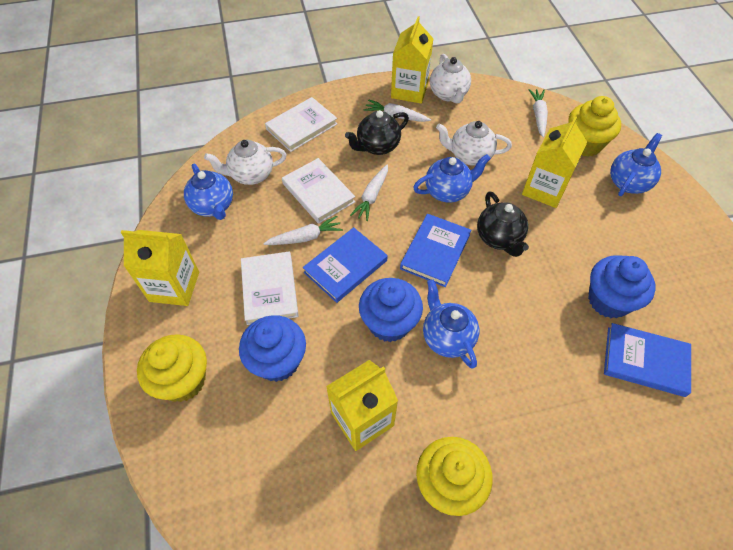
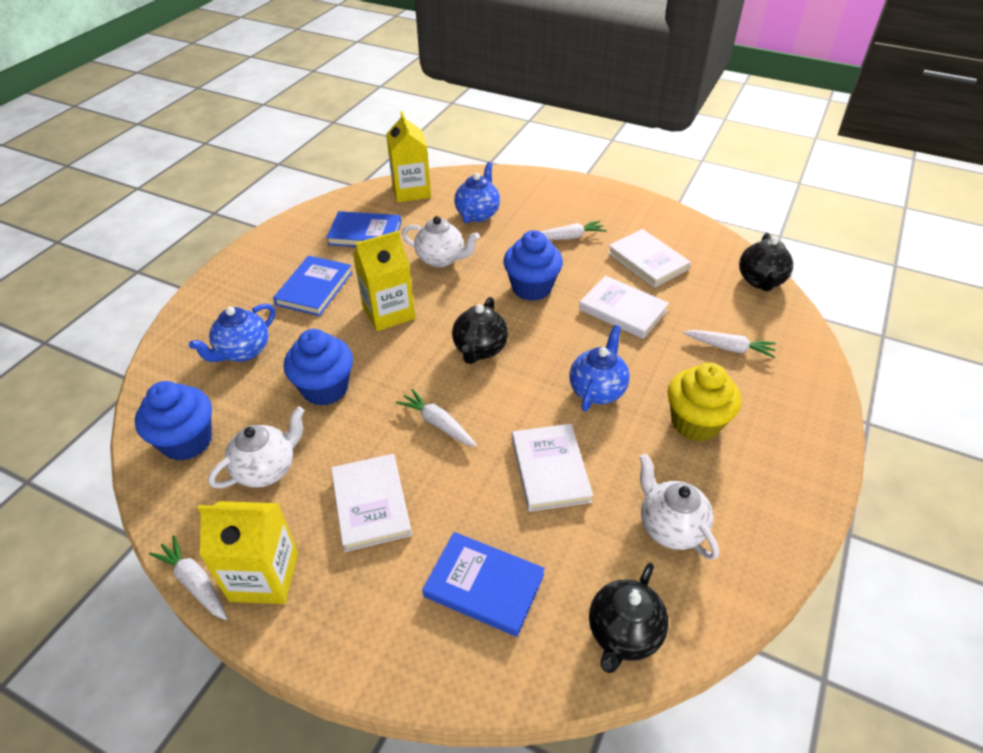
black teapot: 2 -> 3
blue teapot: 4 -> 3
white book: 3 -> 4
yellow carton: 4 -> 3
yellow cupcake: 3 -> 1

